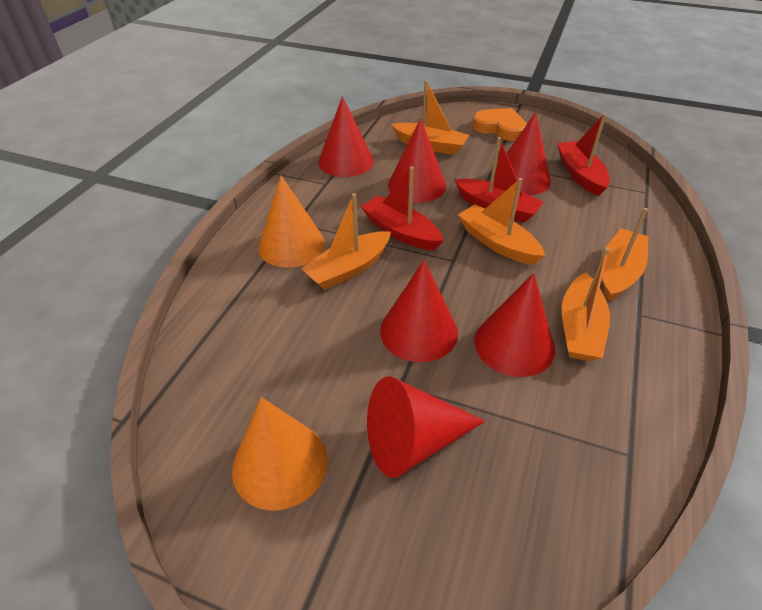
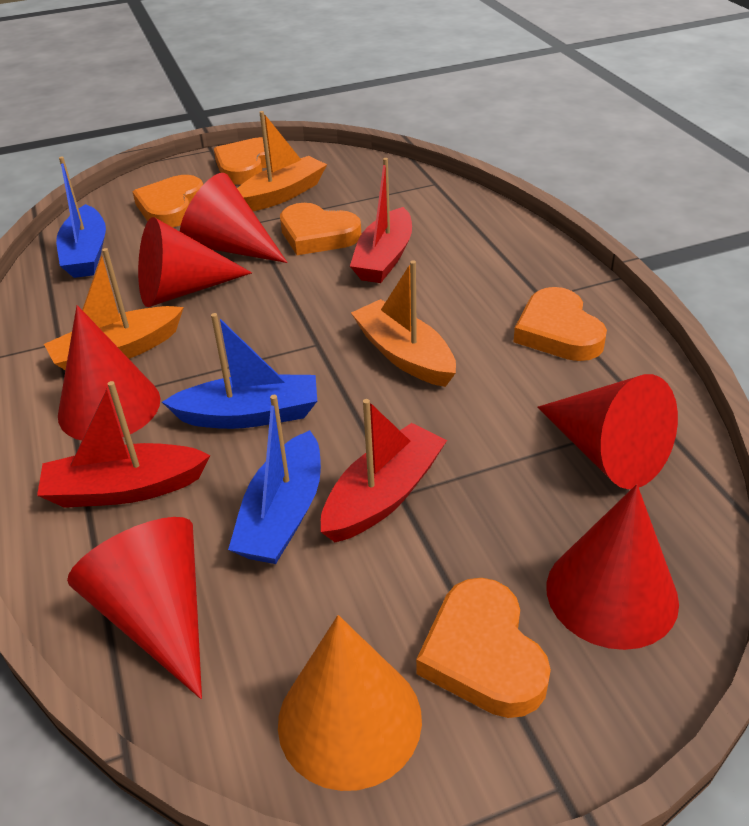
blue boat: 0 -> 3
orange boat: 5 -> 3
orange cone: 2 -> 1
orange heart: 1 -> 5

